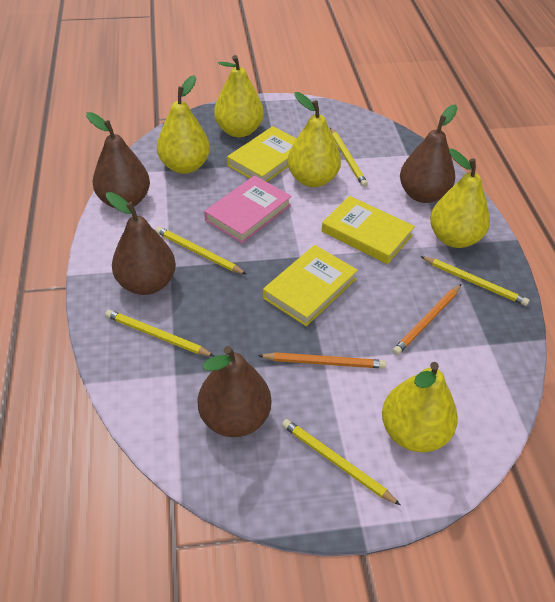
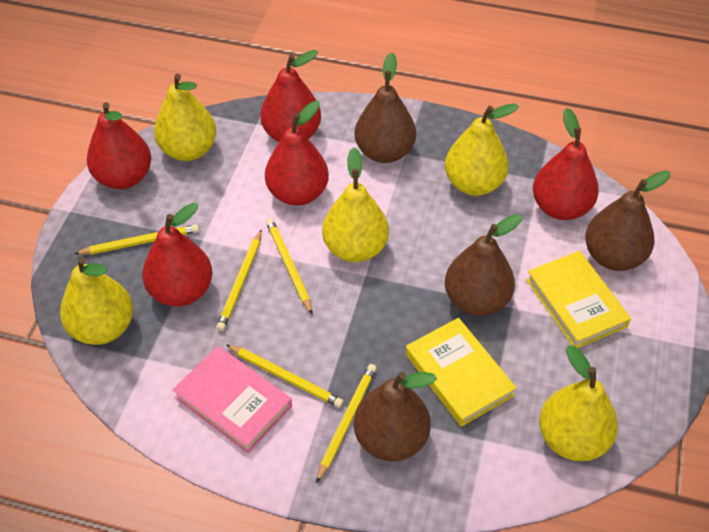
orange pencil: 2 -> 0
red pear: 0 -> 5
yellow book: 3 -> 2

